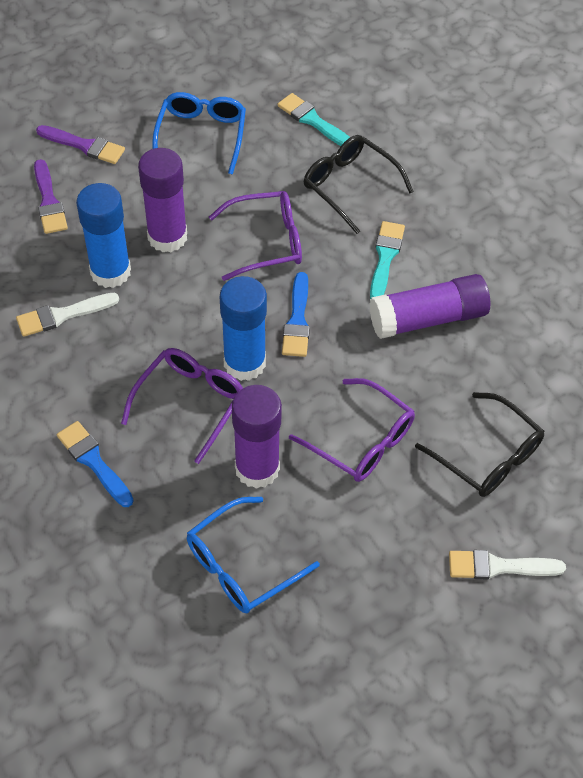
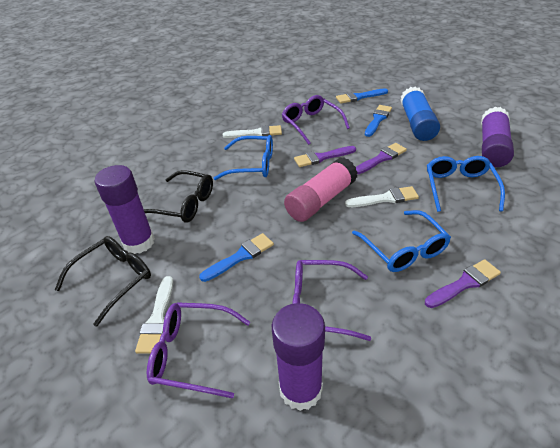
blue brush: 2 -> 3
blue glasses: 2 -> 3
blue glue stick: 2 -> 1
pink glue stick: 0 -> 1
purple brush: 2 -> 3
turquoise brush: 2 -> 0
white brush: 2 -> 3

